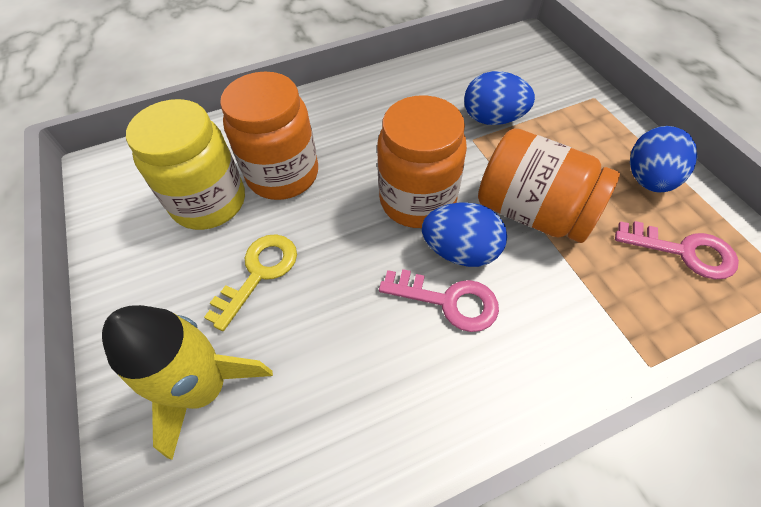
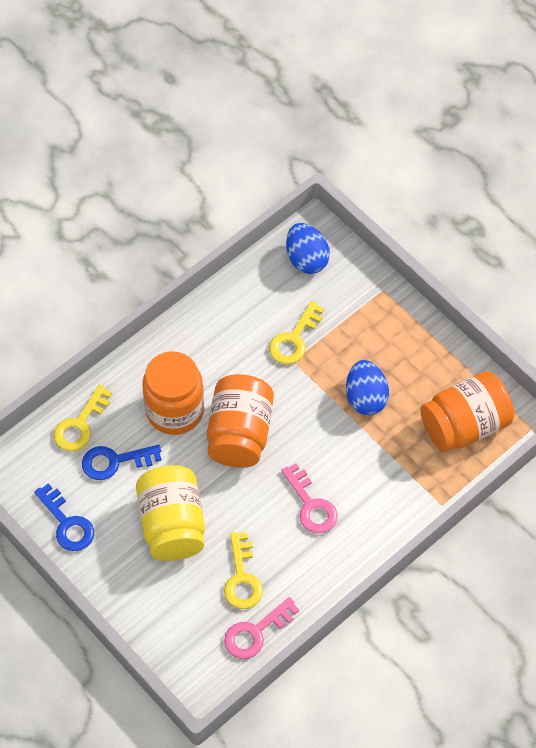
blue egg: 3 -> 2
blue key: 0 -> 2
yellow key: 1 -> 3
yellow rocket: 1 -> 0

